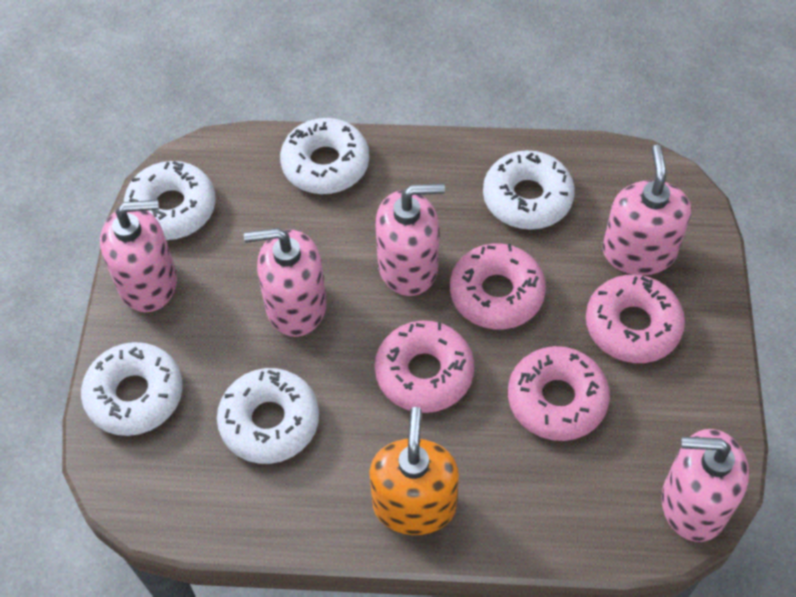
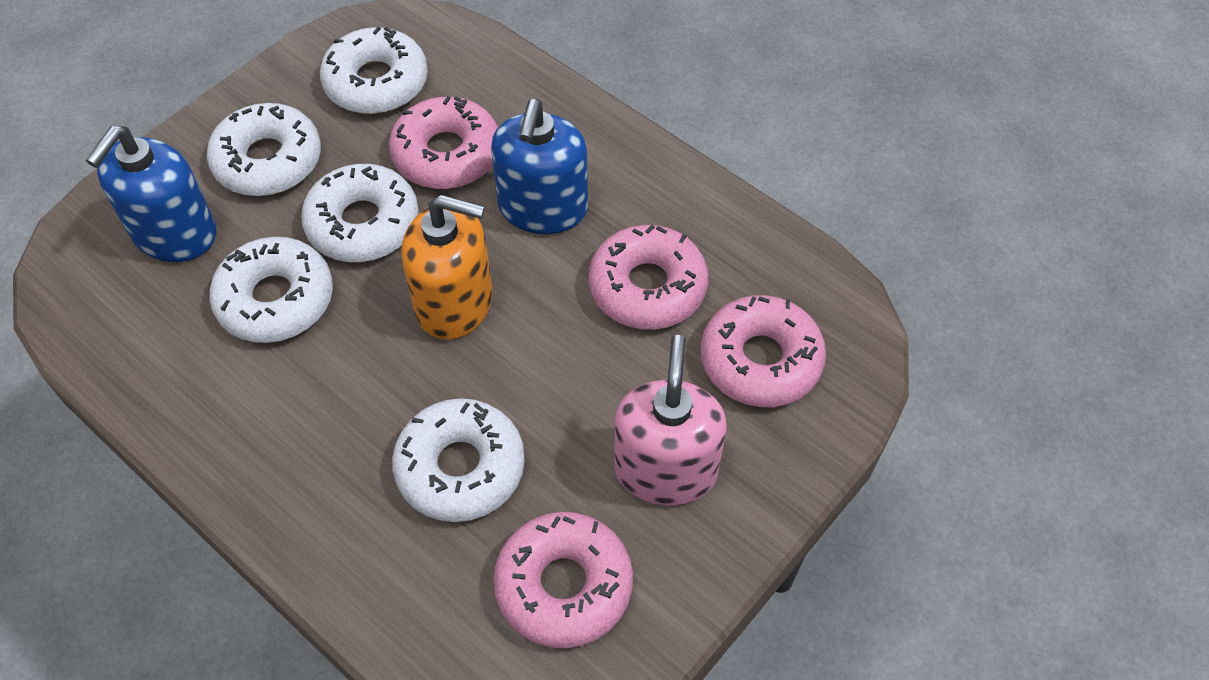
blue soap dispenser: 0 -> 2
pink soap dispenser: 5 -> 1

